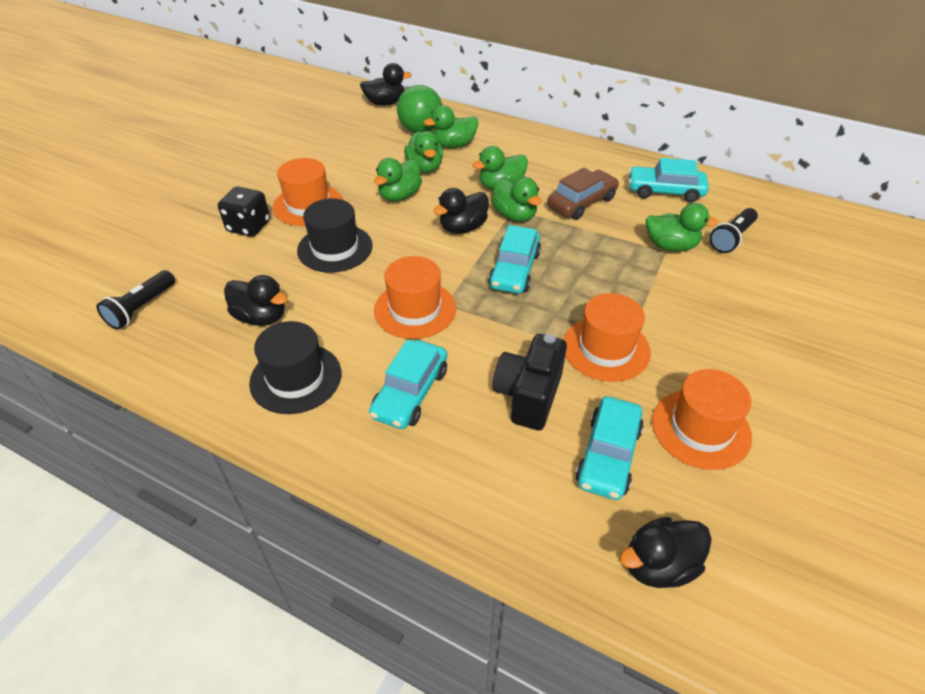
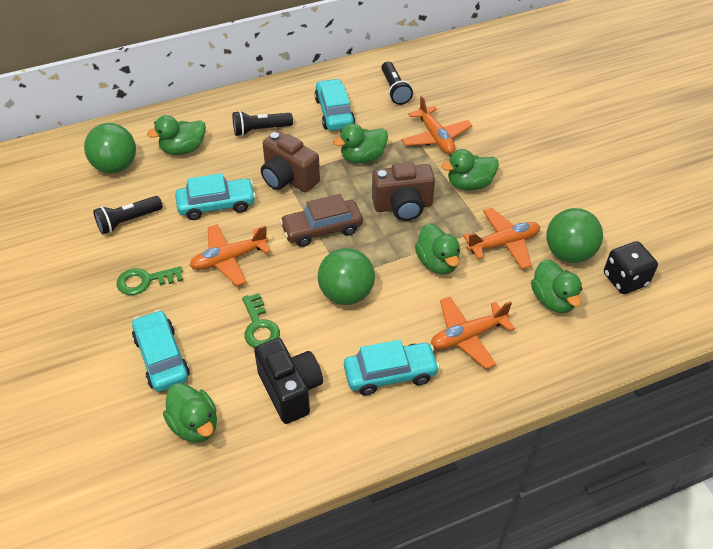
black duck: 4 -> 0
black flashlight: 2 -> 3
black hat: 2 -> 0
brown camera: 0 -> 2
green ball: 1 -> 3
green key: 0 -> 2
orange hat: 4 -> 0
orange plane: 0 -> 4

